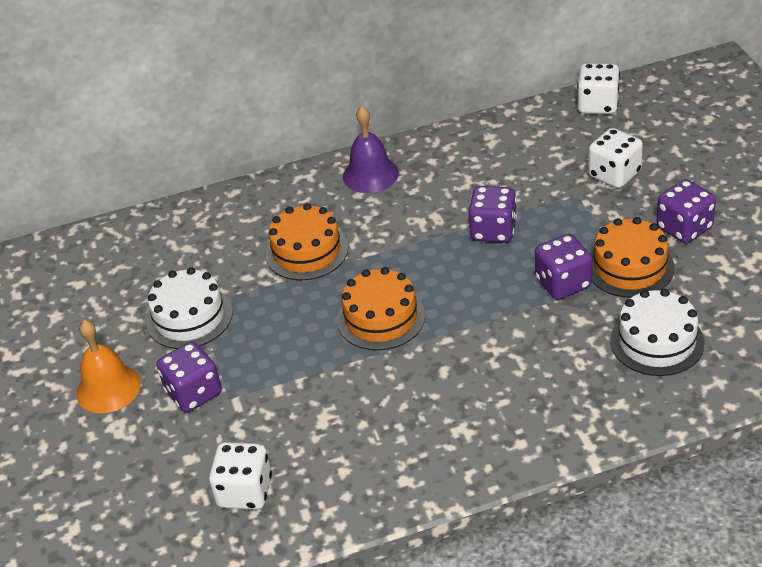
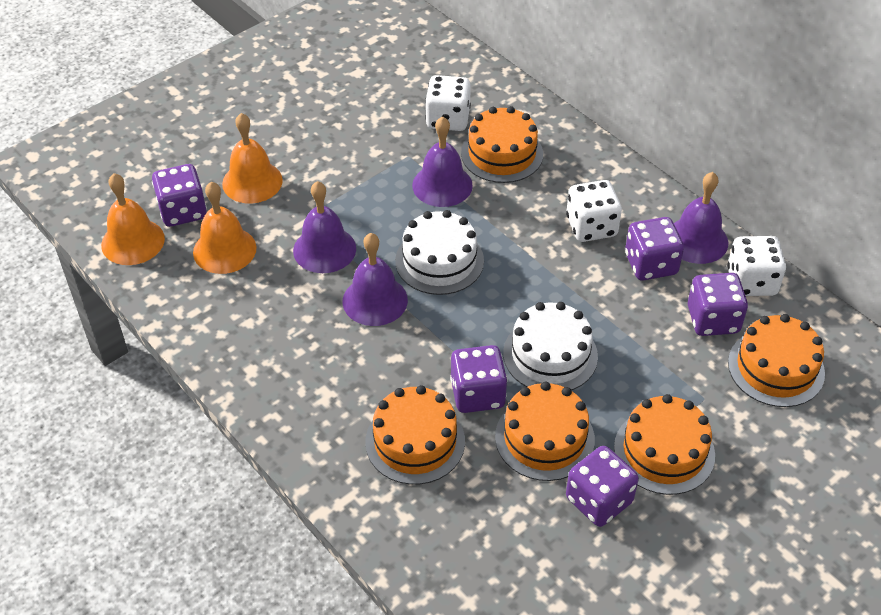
orange bell: 1 -> 3
orange cake: 3 -> 5
purple bell: 1 -> 4
purple dice: 4 -> 5

